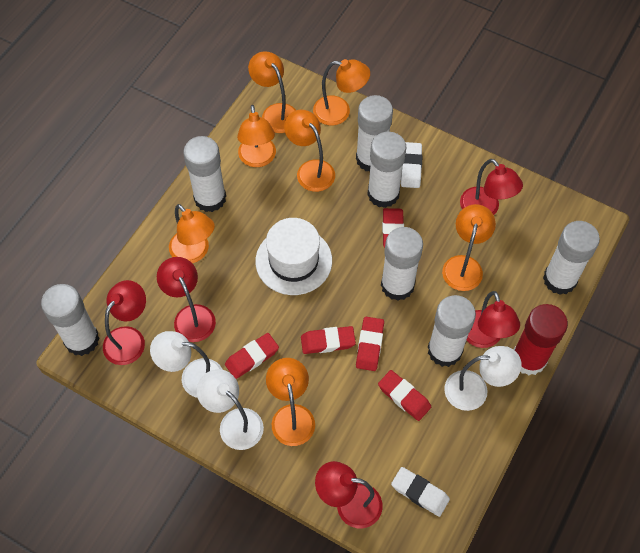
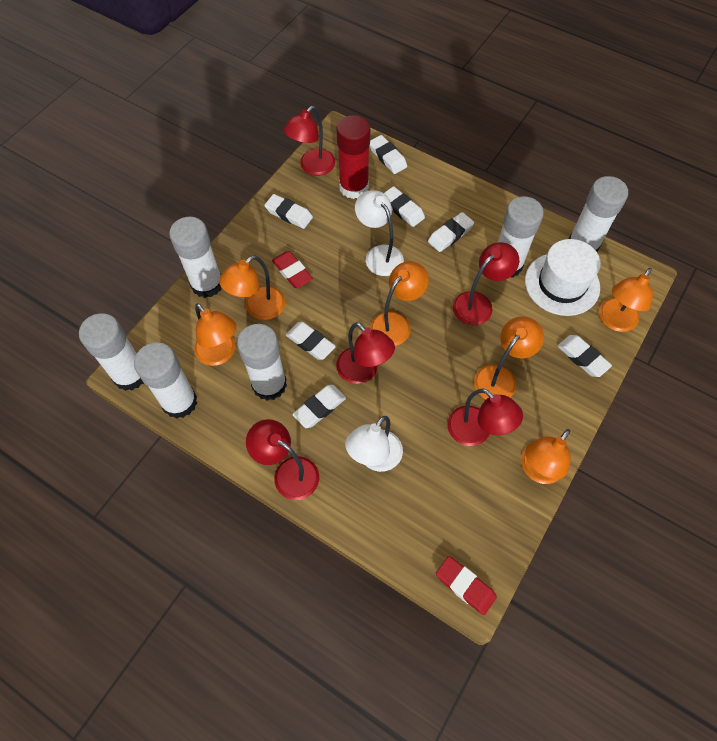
orange lamp: 7 -> 6
red eraser: 5 -> 2
white eraser: 2 -> 7
white glue stick: 7 -> 6
white lamp: 3 -> 2

